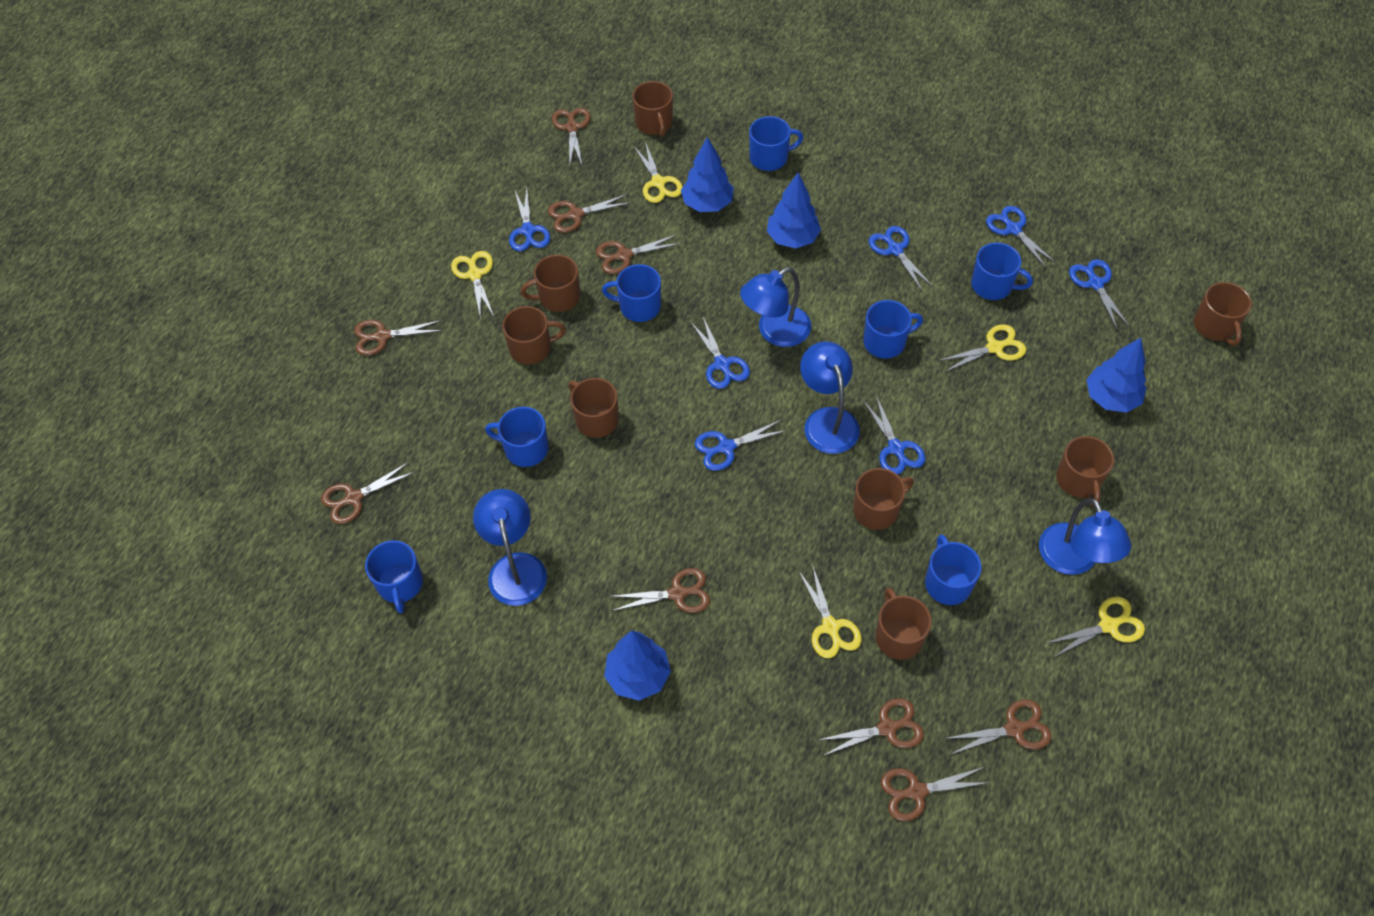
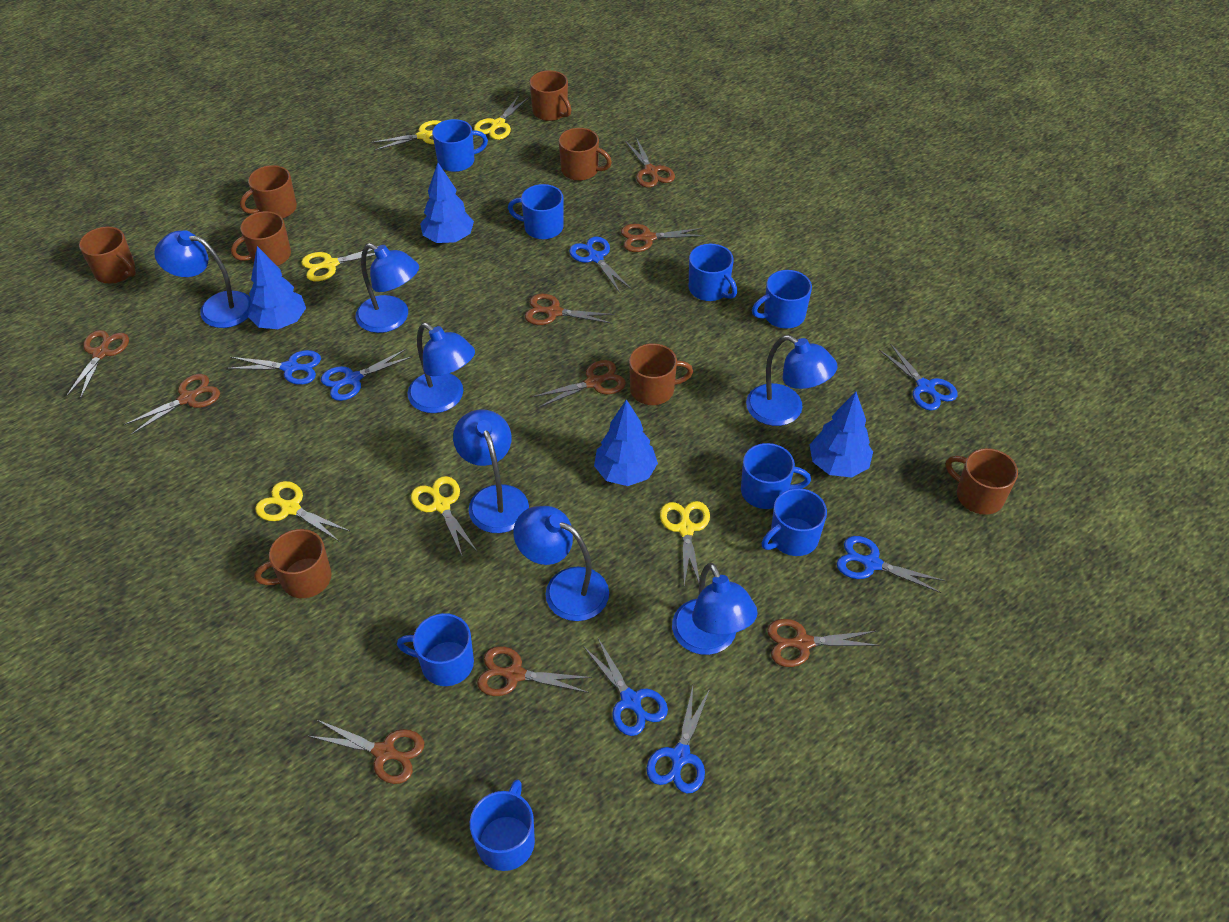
blue lamp: 4 -> 7
blue mug: 7 -> 8
yellow scissors: 5 -> 6

